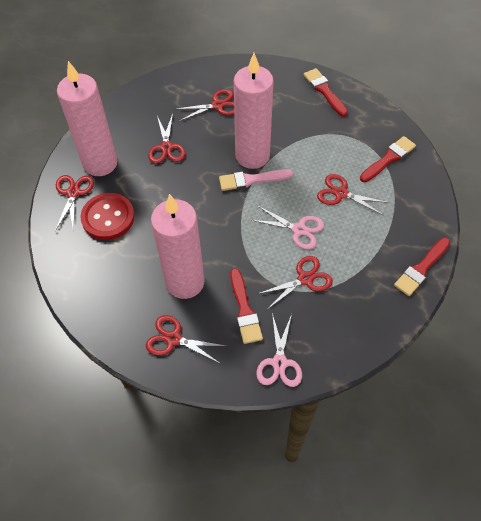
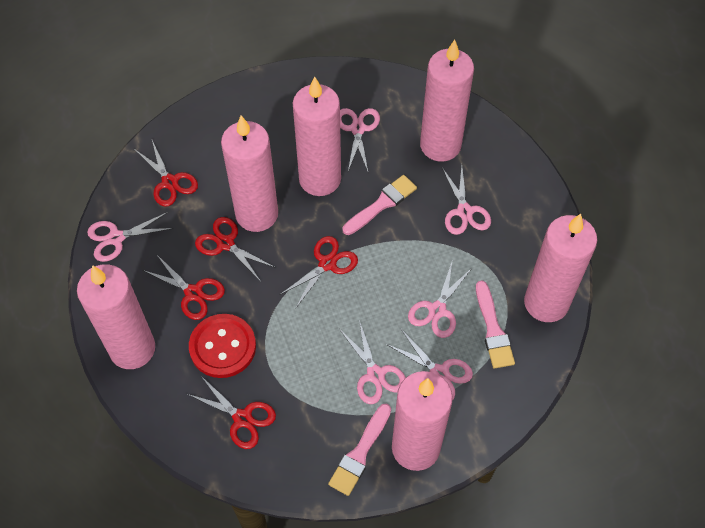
pink brush: 1 -> 3
pink candle: 3 -> 6
pink scissors: 2 -> 6
red brush: 4 -> 0
red scissors: 6 -> 5

